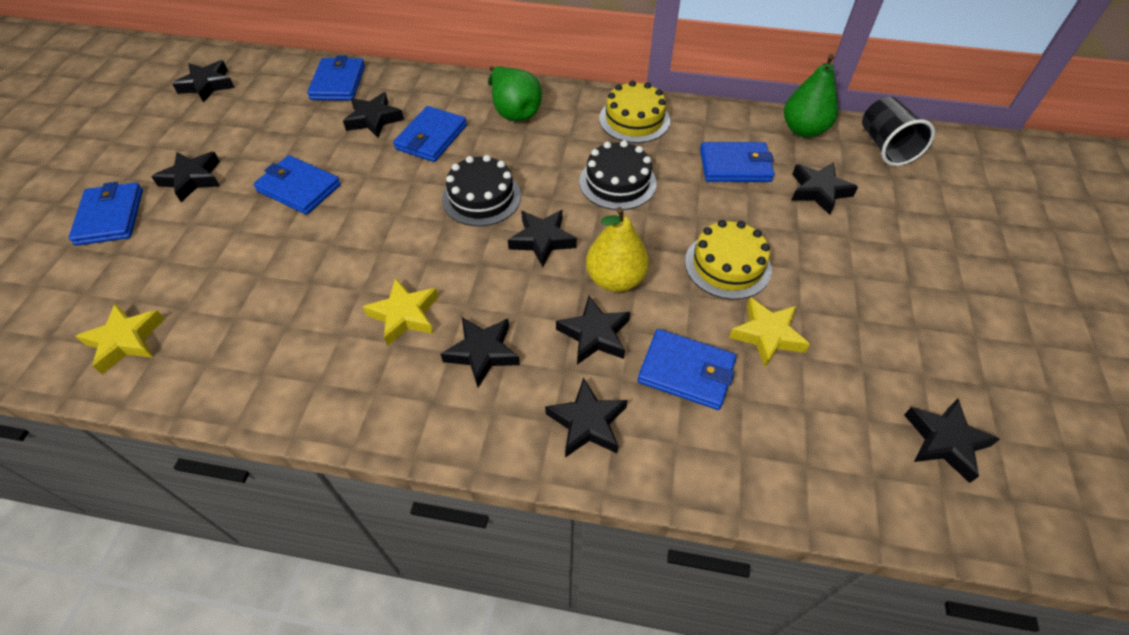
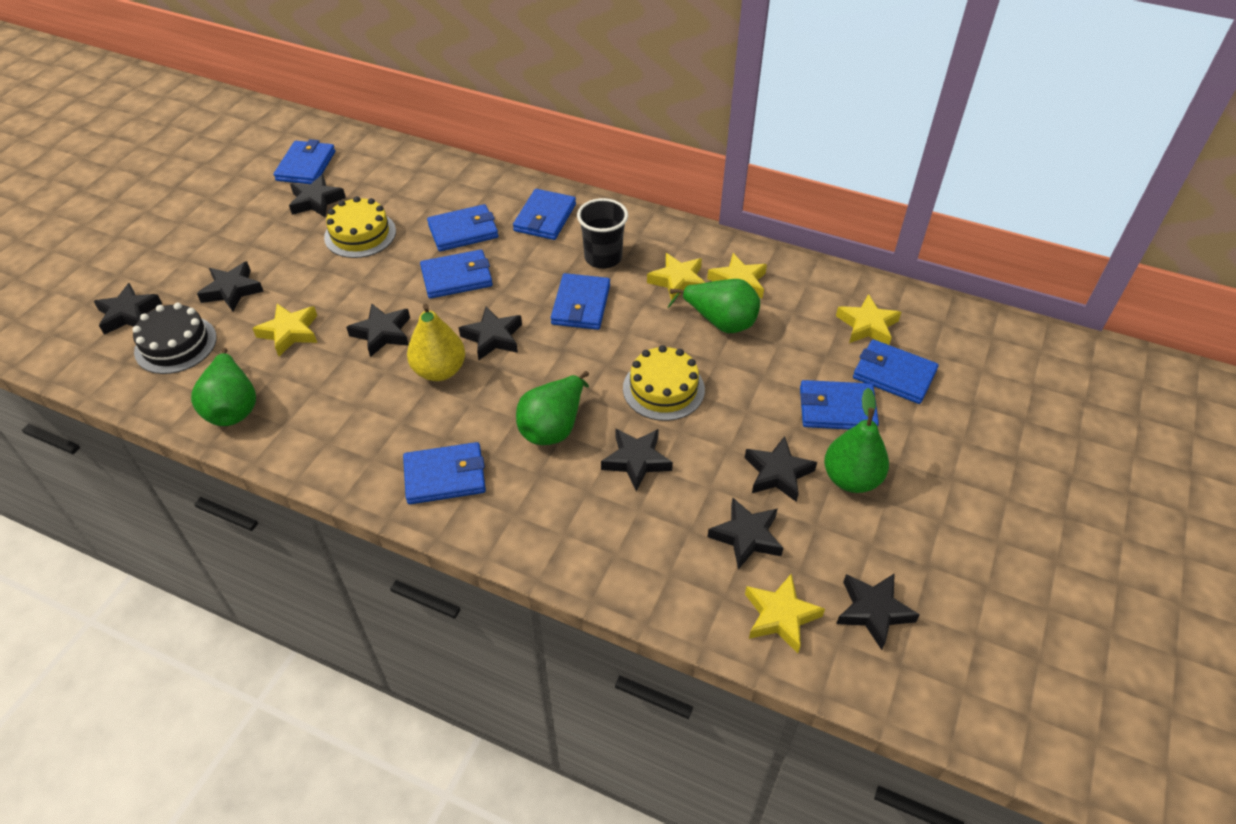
black cake: 2 -> 1
blue wallet: 6 -> 8
green pear: 2 -> 4
yellow star: 3 -> 5

